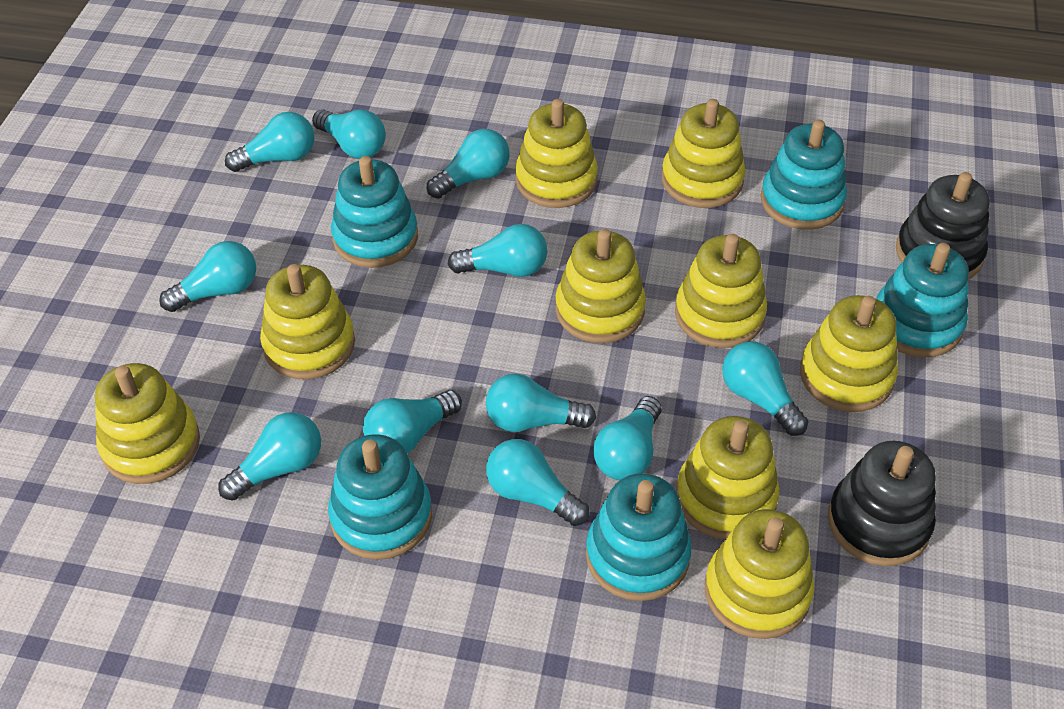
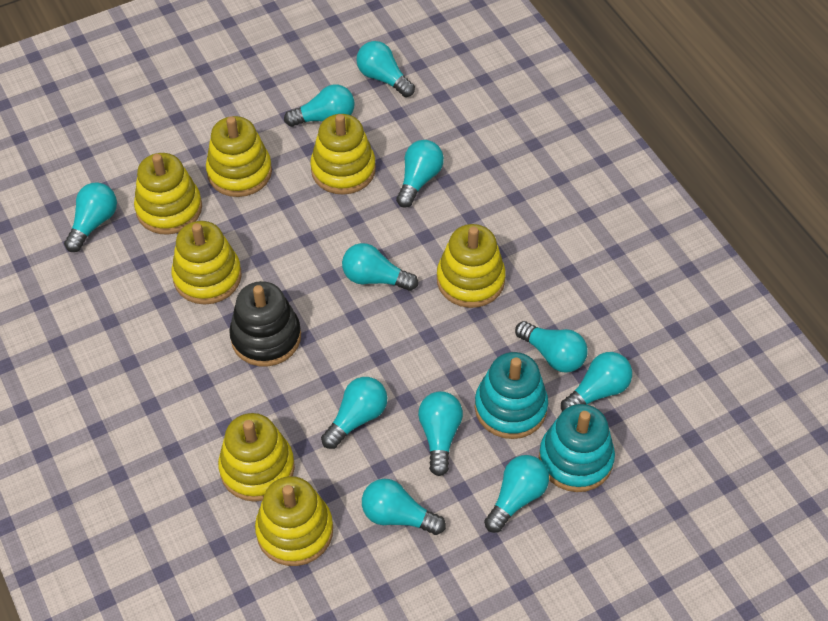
black stacking toy: 2 -> 1
turquoise stacking toy: 5 -> 2
yellow stacking toy: 9 -> 7

